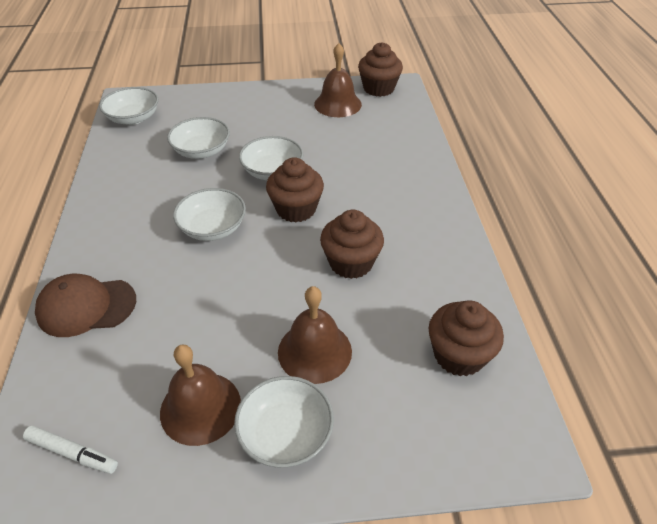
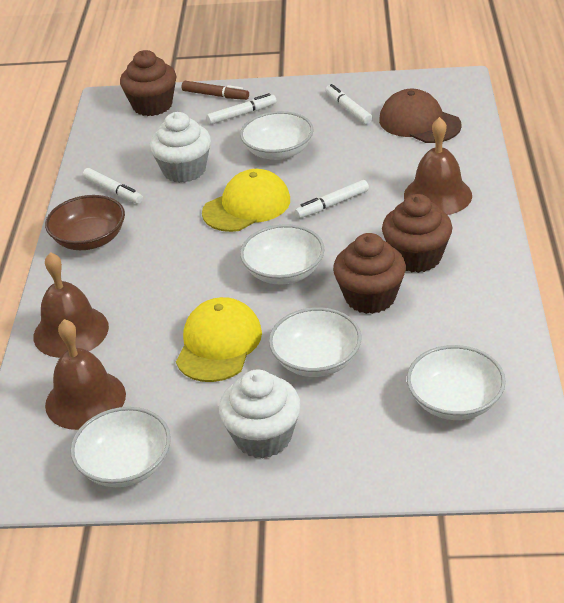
brown bowl: 0 -> 1
brown cupcake: 4 -> 3
brown marker: 0 -> 1
white cupcake: 0 -> 2
white marker: 1 -> 4
yellow cap: 0 -> 2

